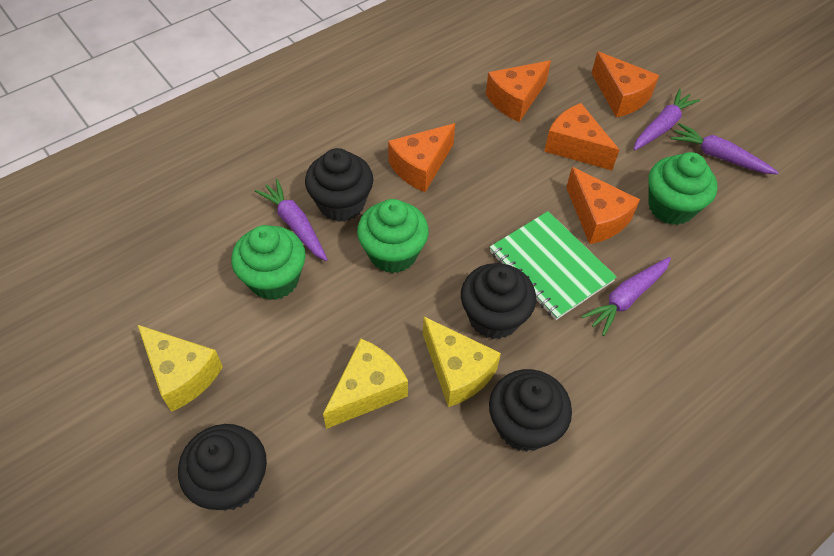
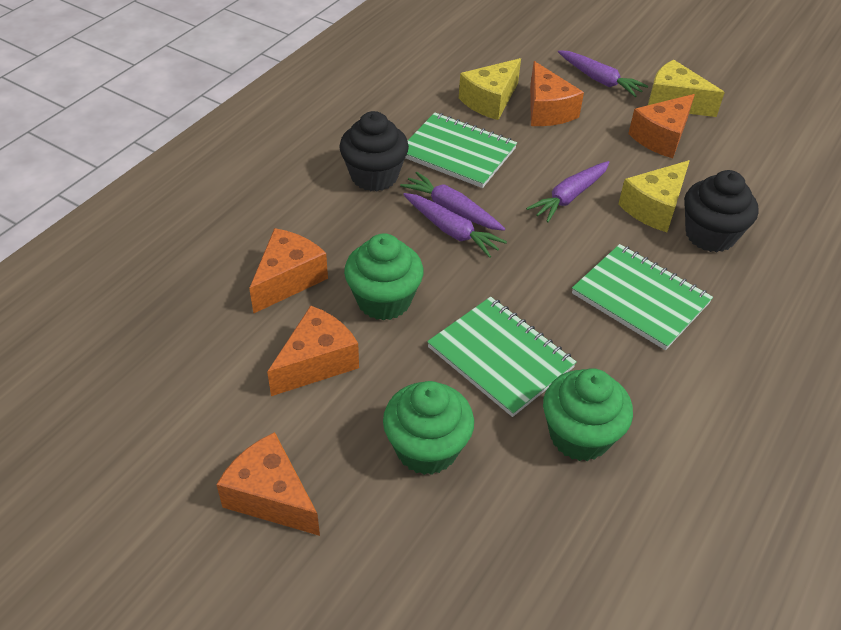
black cupcake: 4 -> 2
green notebook: 1 -> 3

